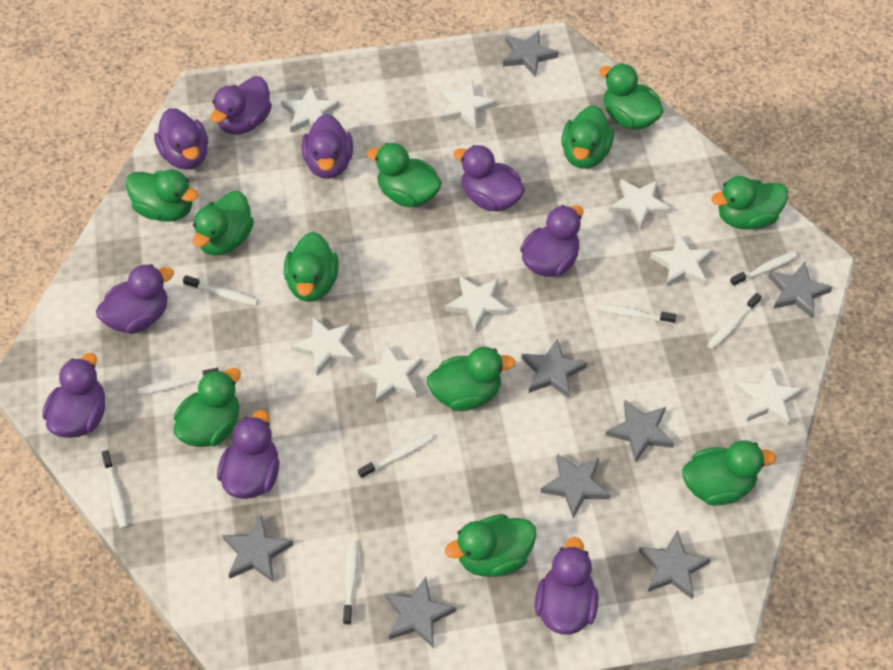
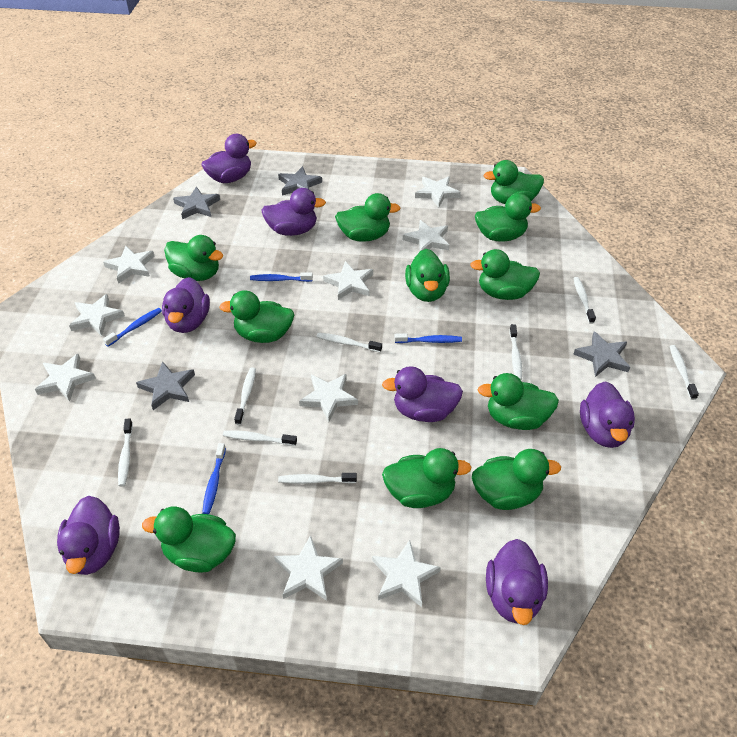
blue toothbrush: 0 -> 4
grey star: 8 -> 4
purple duck: 9 -> 7
white star: 8 -> 9

